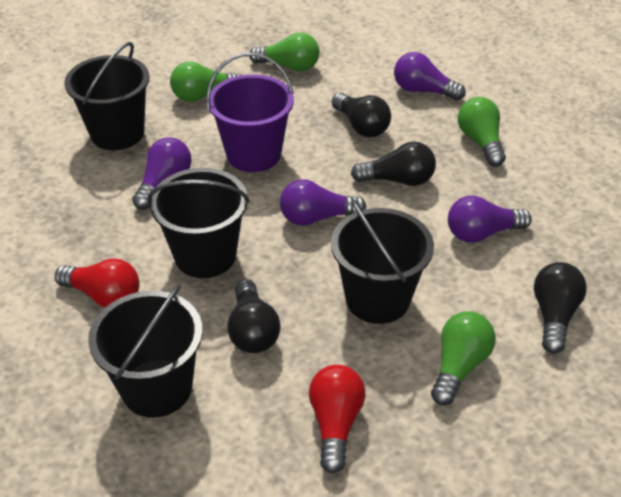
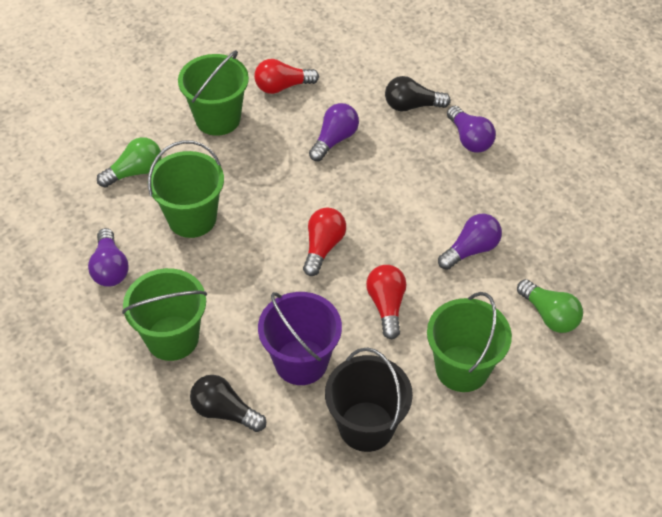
black bucket: 4 -> 1
black light bulb: 4 -> 2
green bucket: 0 -> 4
green light bulb: 4 -> 2
red light bulb: 2 -> 3

